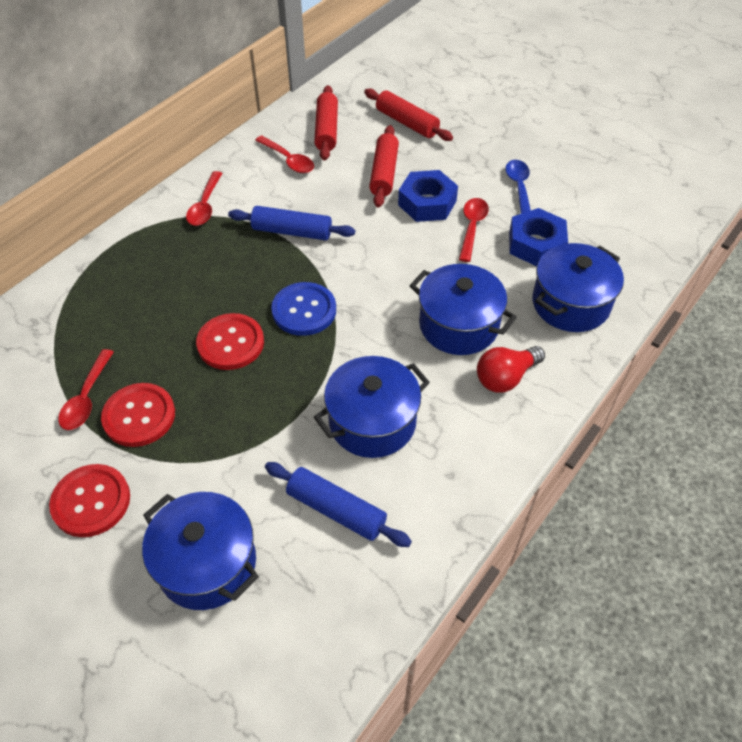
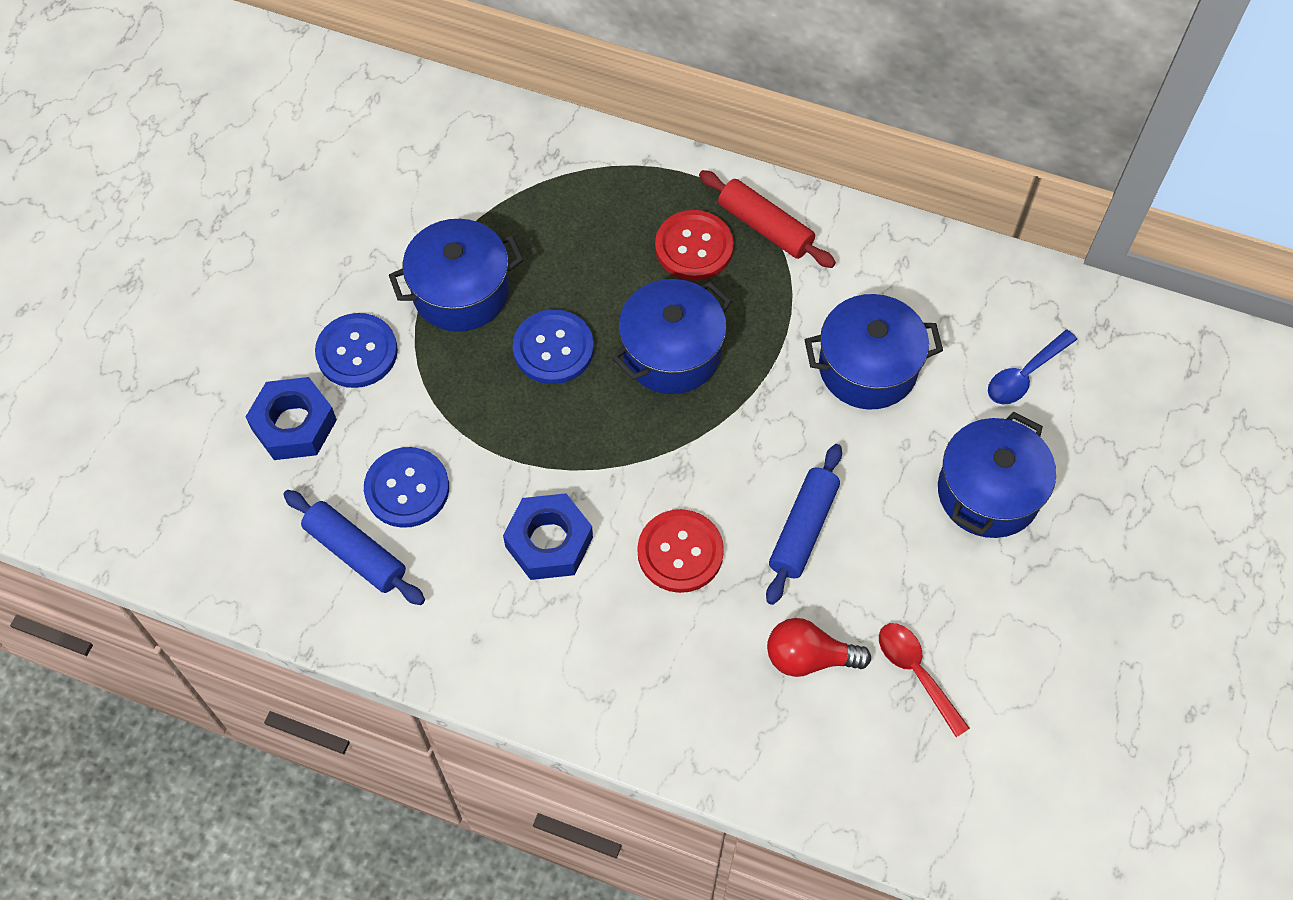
blue button: 1 -> 3
red button: 3 -> 2
red rolling pin: 3 -> 1
red spoon: 4 -> 1

